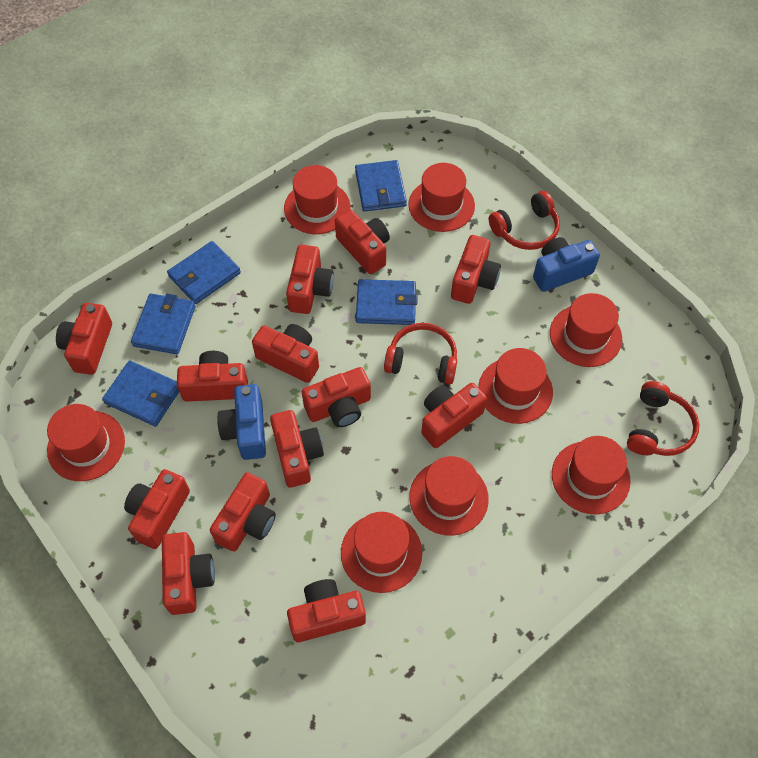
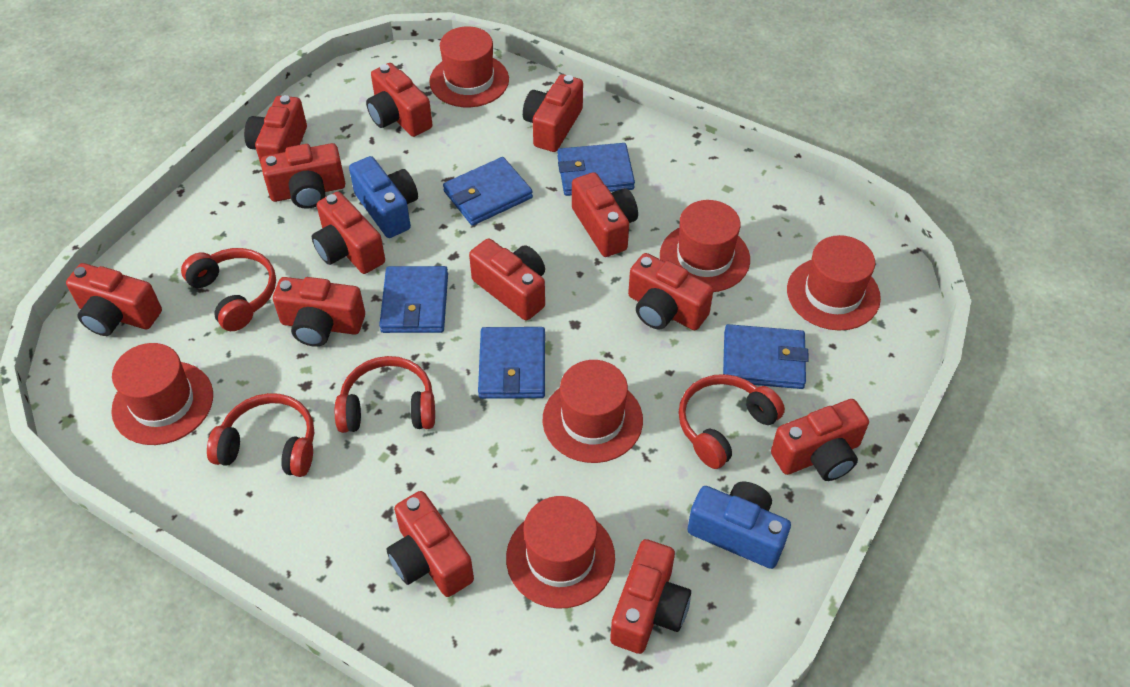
red hat: 8 -> 6
red headphones: 3 -> 4

